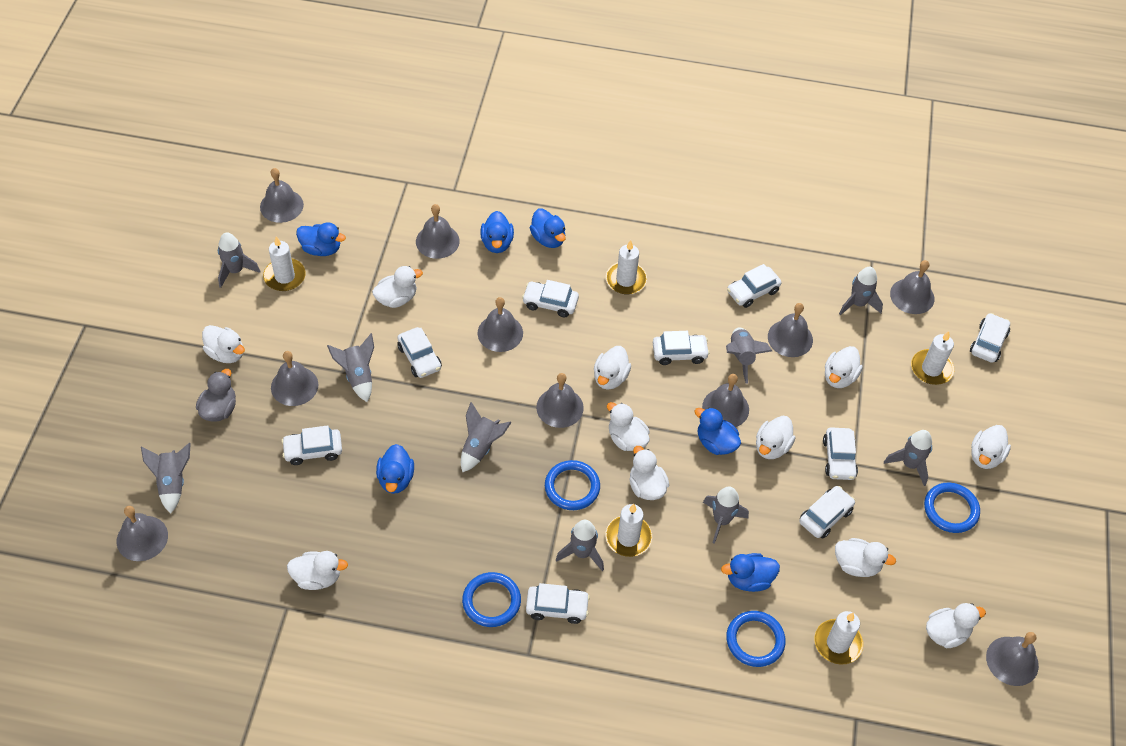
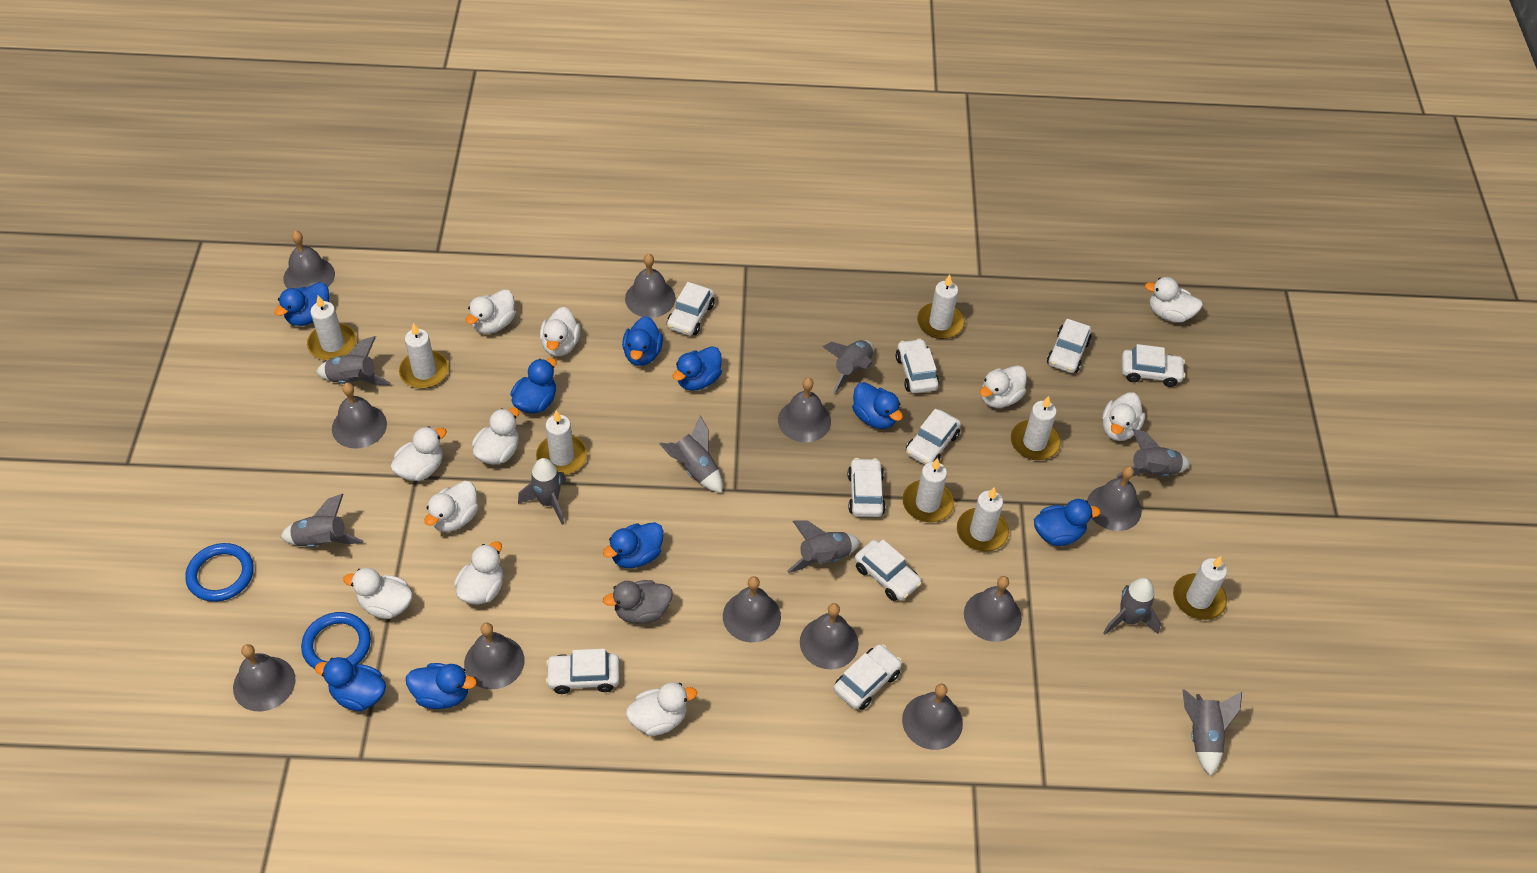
blue duck: 6 -> 9
blue ring: 4 -> 2
grey bell: 10 -> 11
white candle: 5 -> 8

